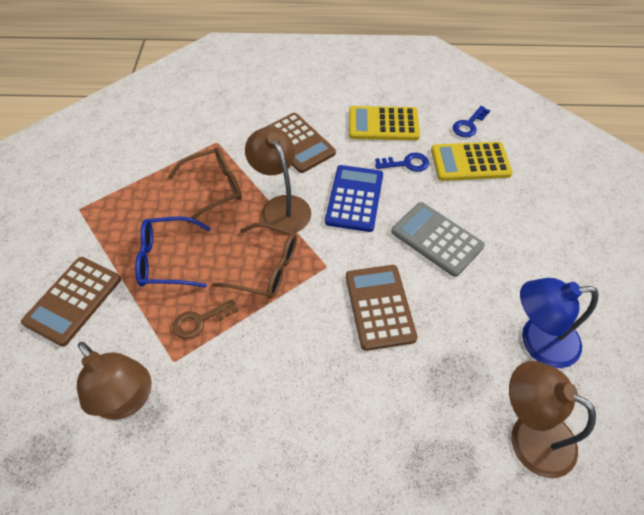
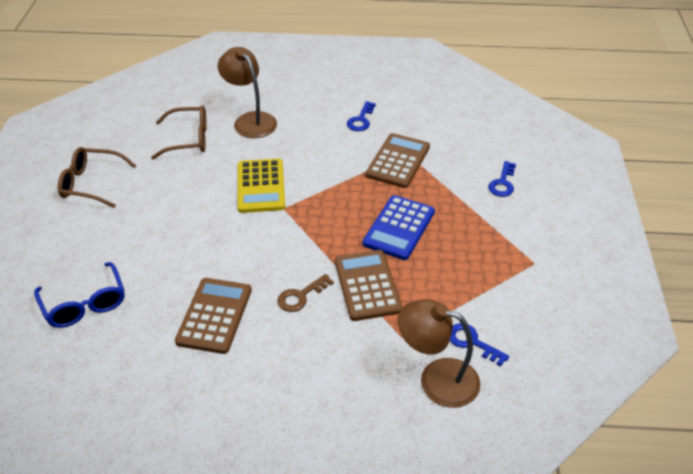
blue key: 2 -> 3
blue lamp: 1 -> 0
brown lamp: 3 -> 2
grey calculator: 1 -> 0
yellow calculator: 2 -> 1

